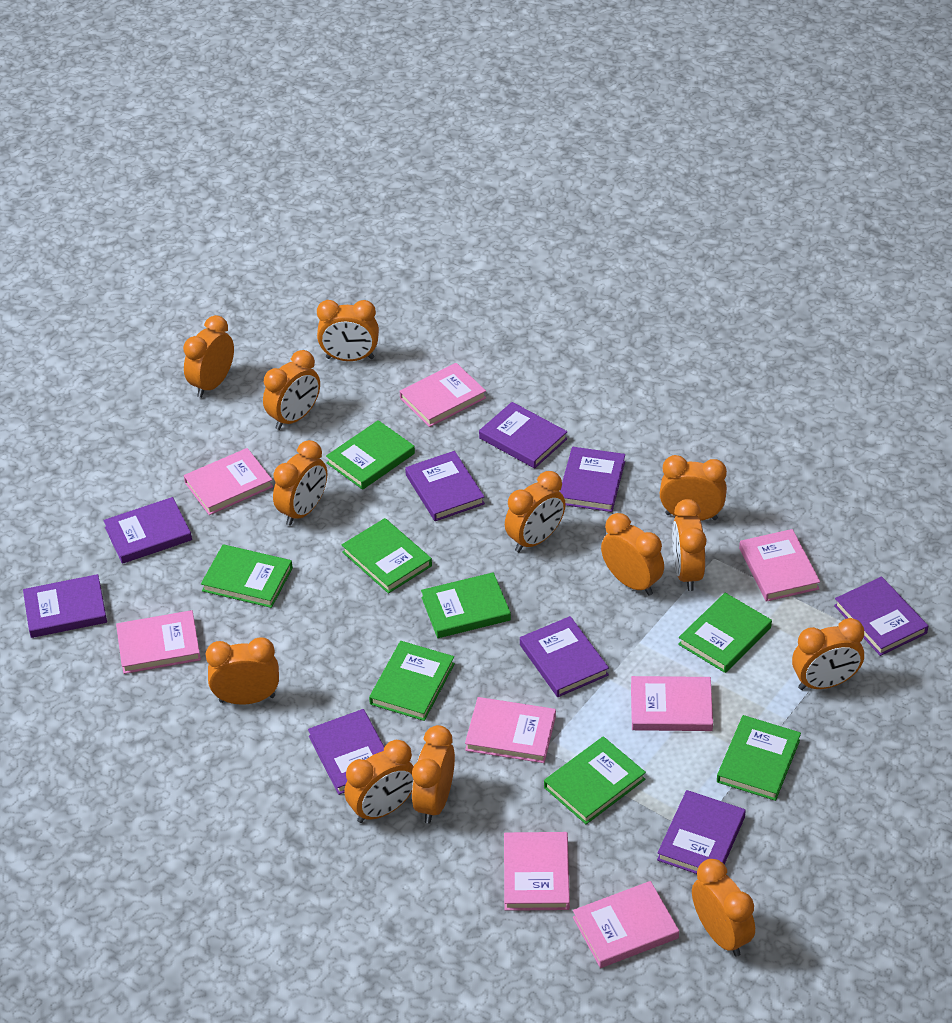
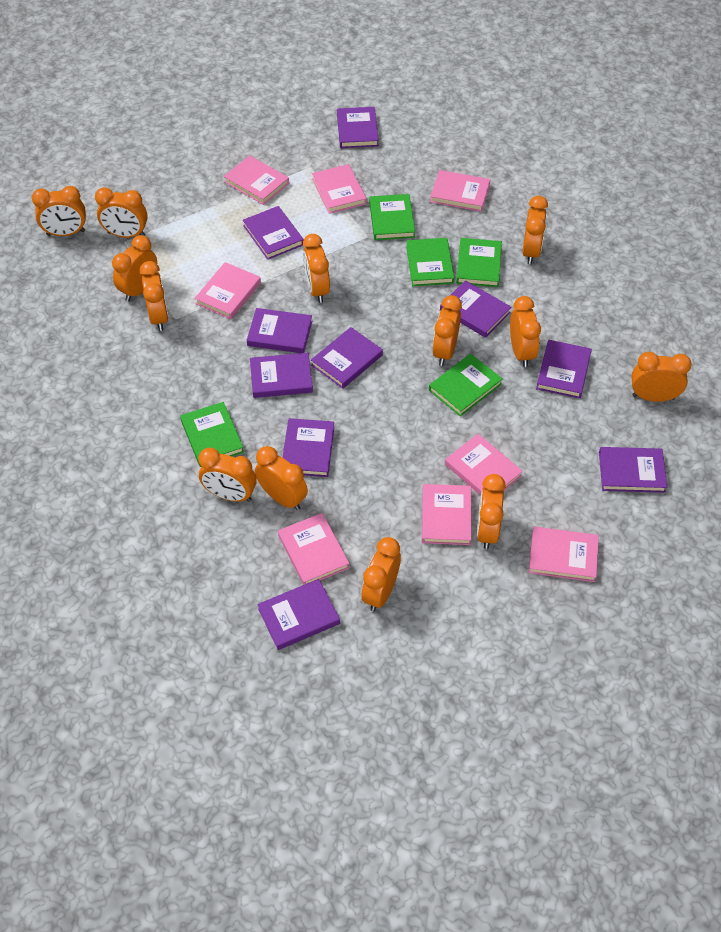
green book: 8 -> 5
purple book: 9 -> 10

